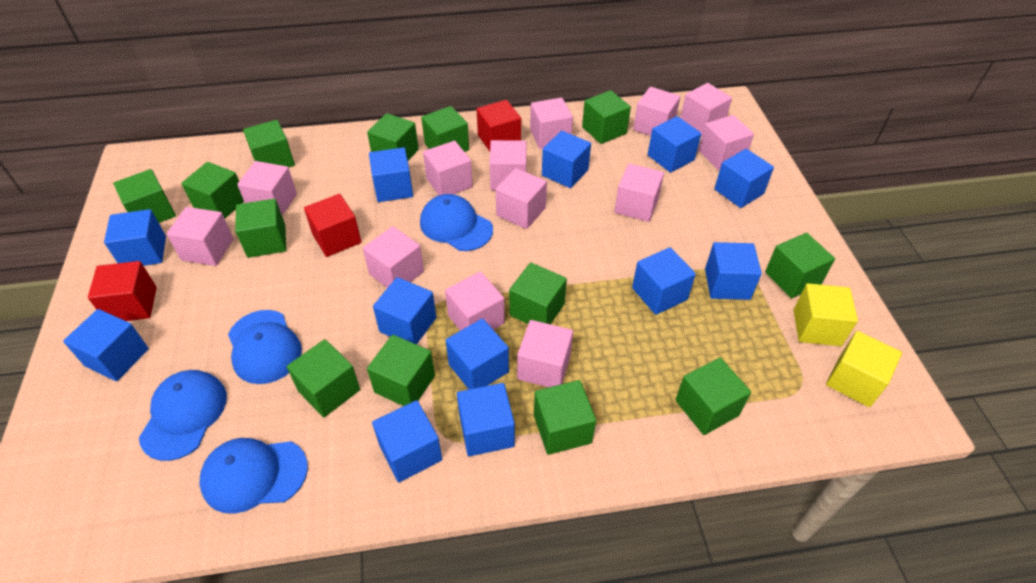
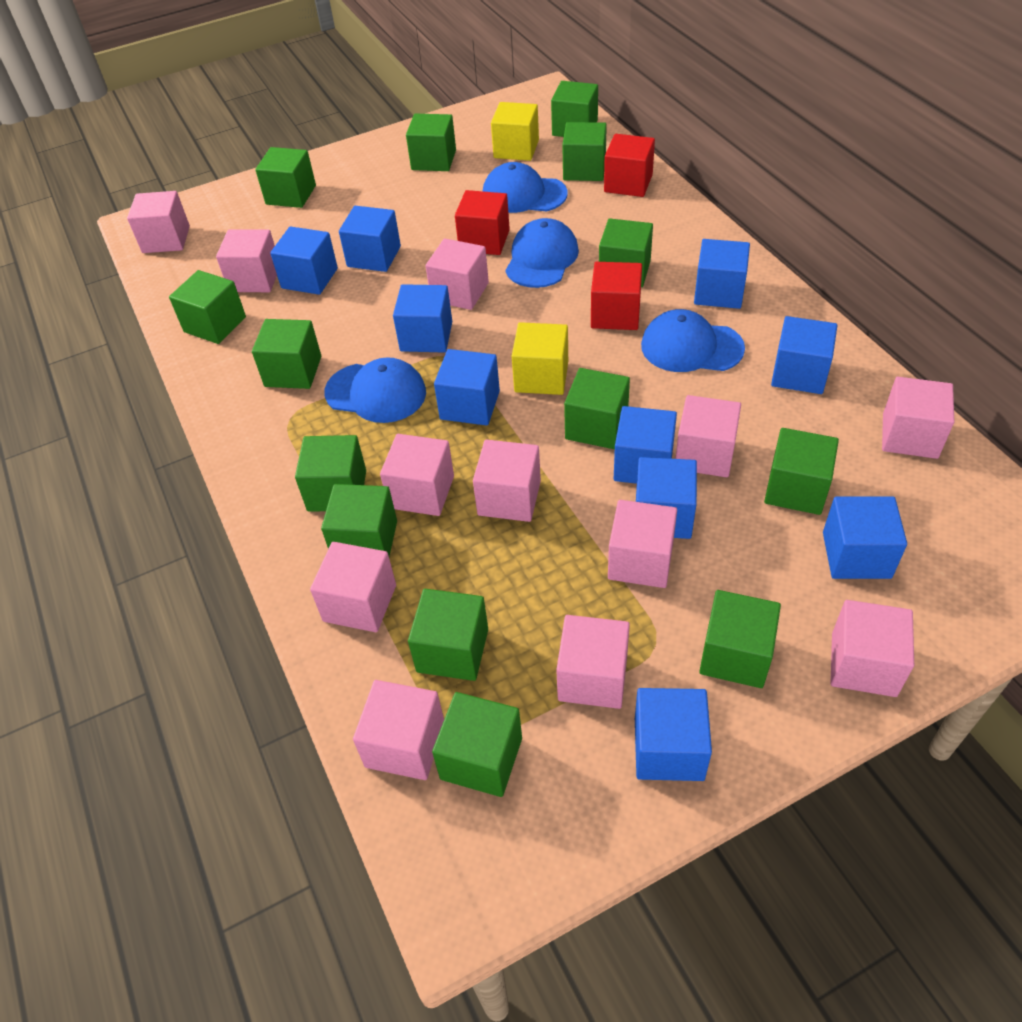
blue cube: 12 -> 10
green cube: 13 -> 14
pink cube: 13 -> 12

